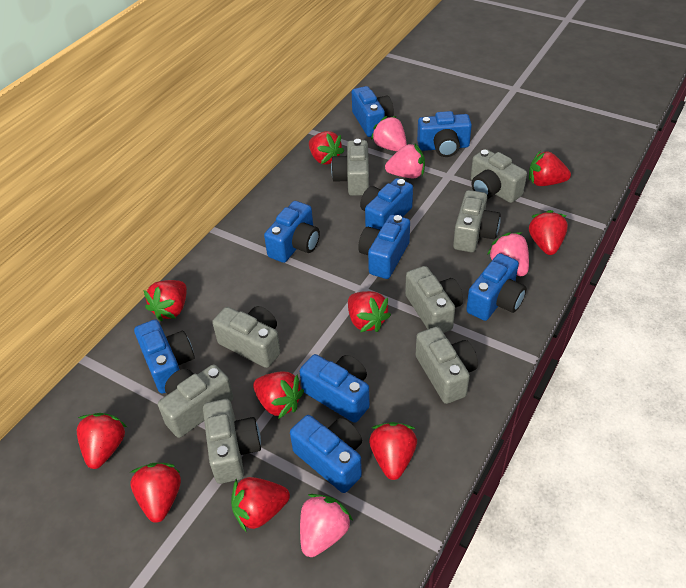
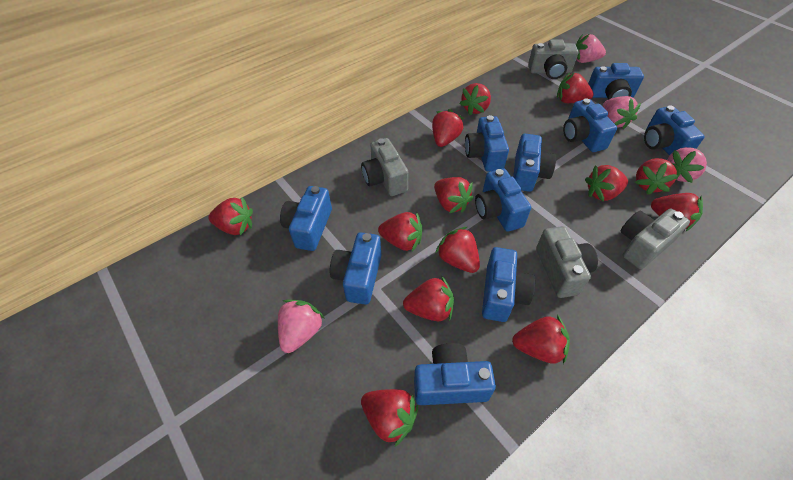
blue camera: 9 -> 10
grey camera: 8 -> 4
red strawberry: 10 -> 13

